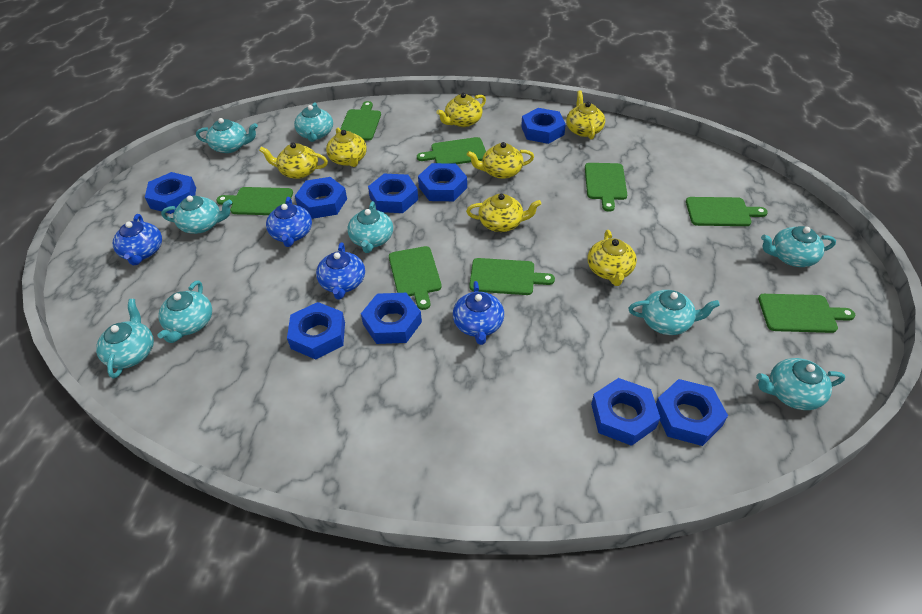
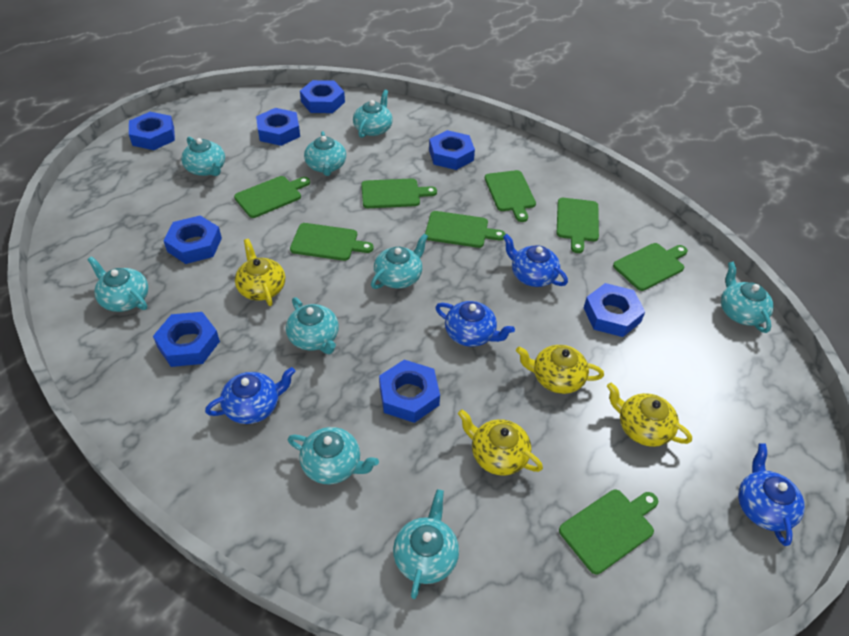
blue nut: 9 -> 8
yellow teapot: 7 -> 4

